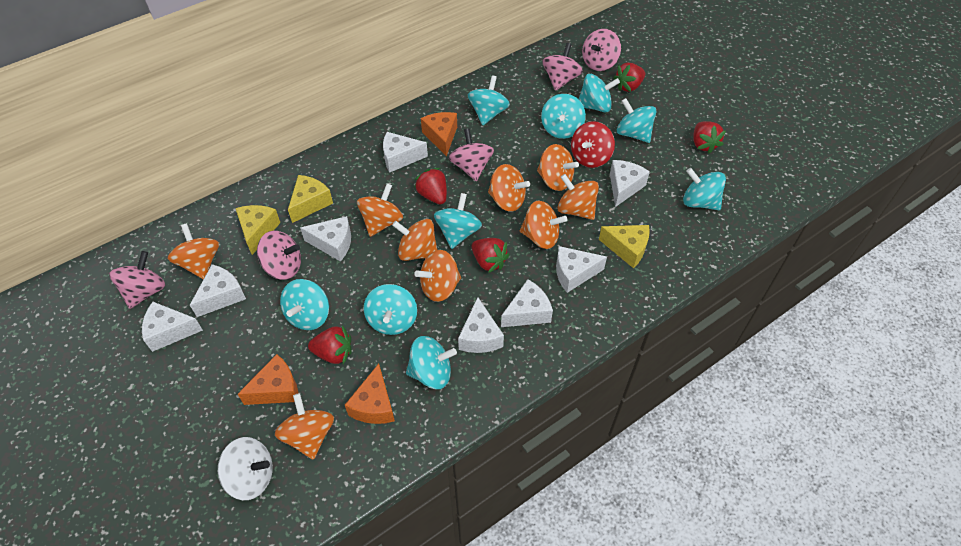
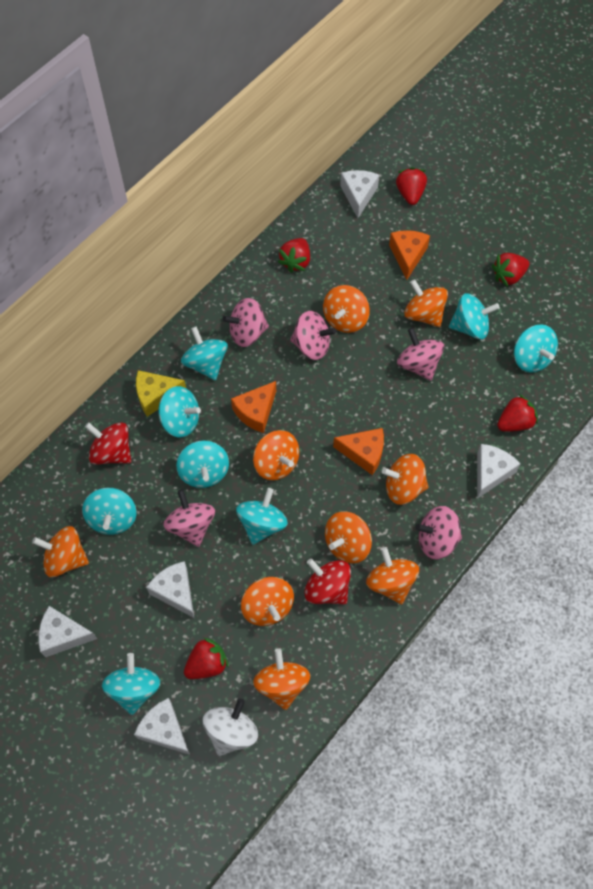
red spinning top: 1 -> 2
turquoise spinning top: 9 -> 8
white cheese: 8 -> 5
yellow cheese: 3 -> 1

